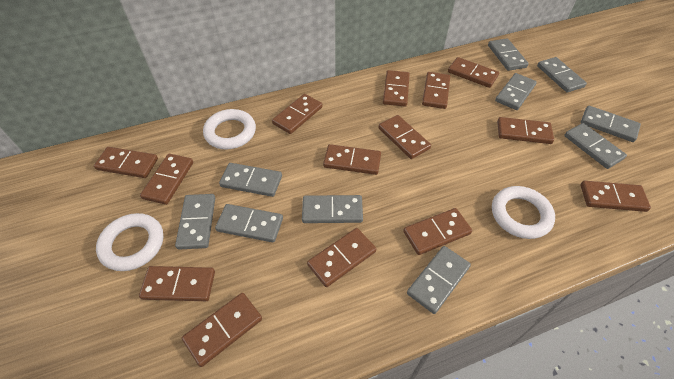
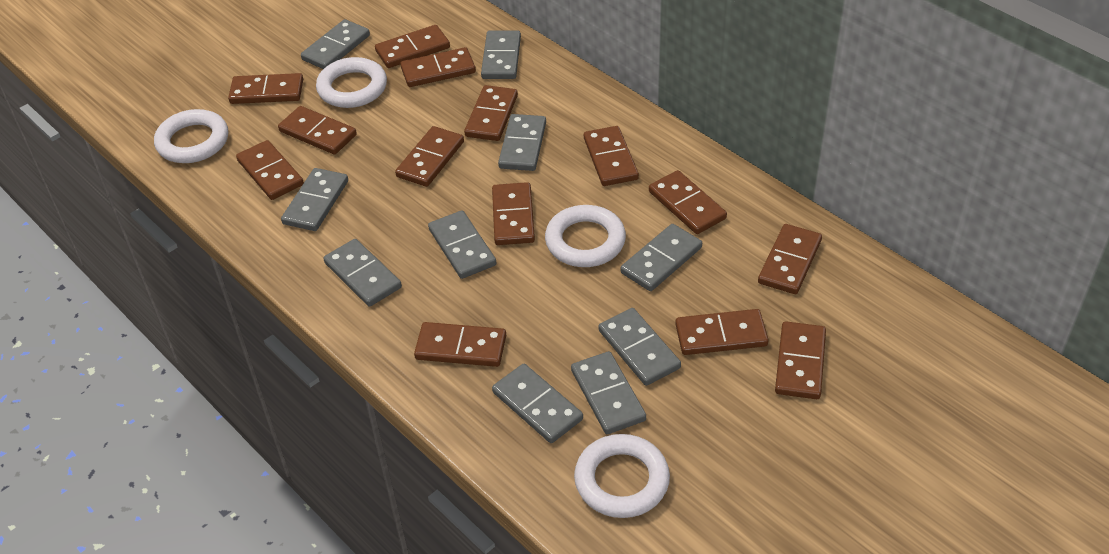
white ring: 3 -> 4

